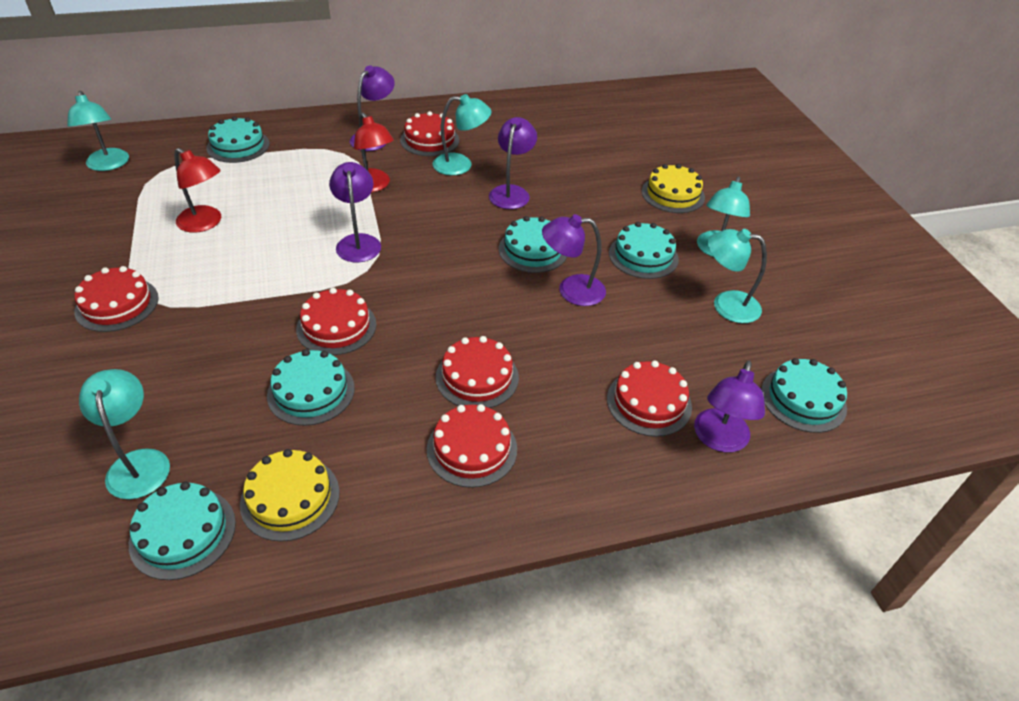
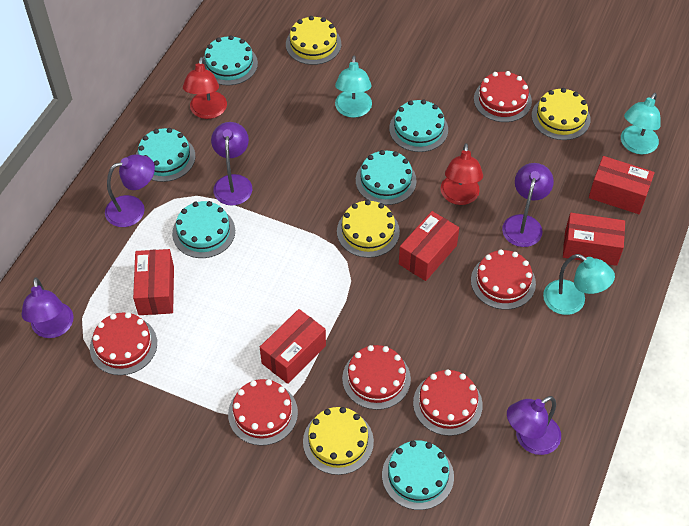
red box: 0 -> 5
turquoise lamp: 5 -> 3
yellow cake: 2 -> 4

